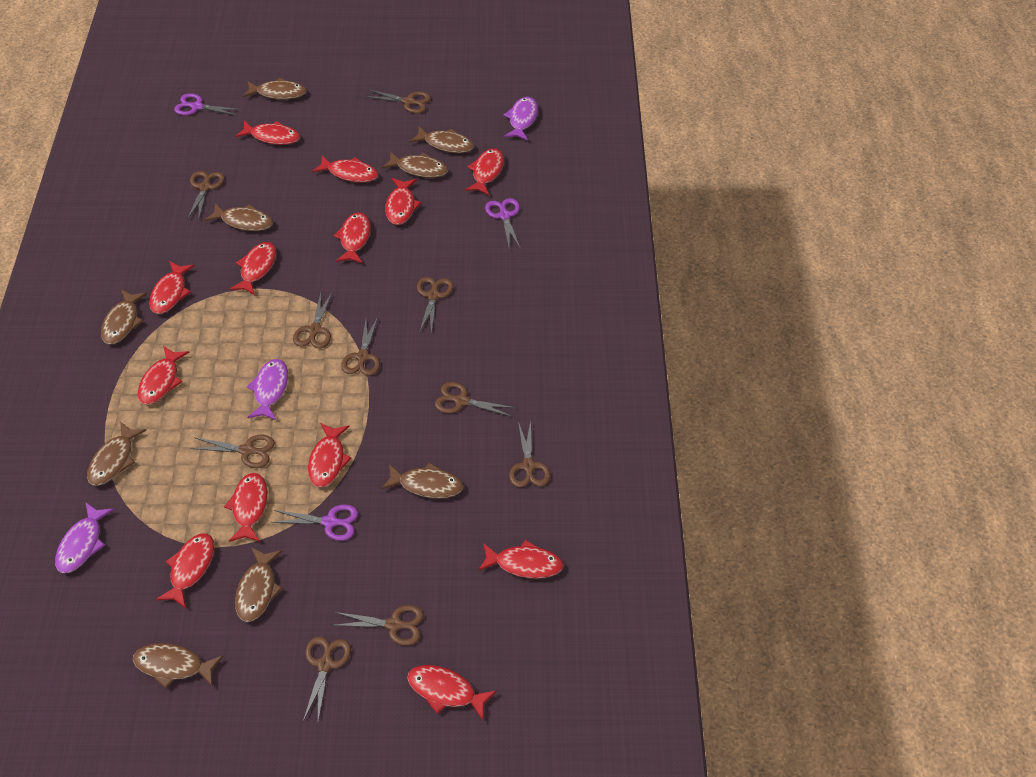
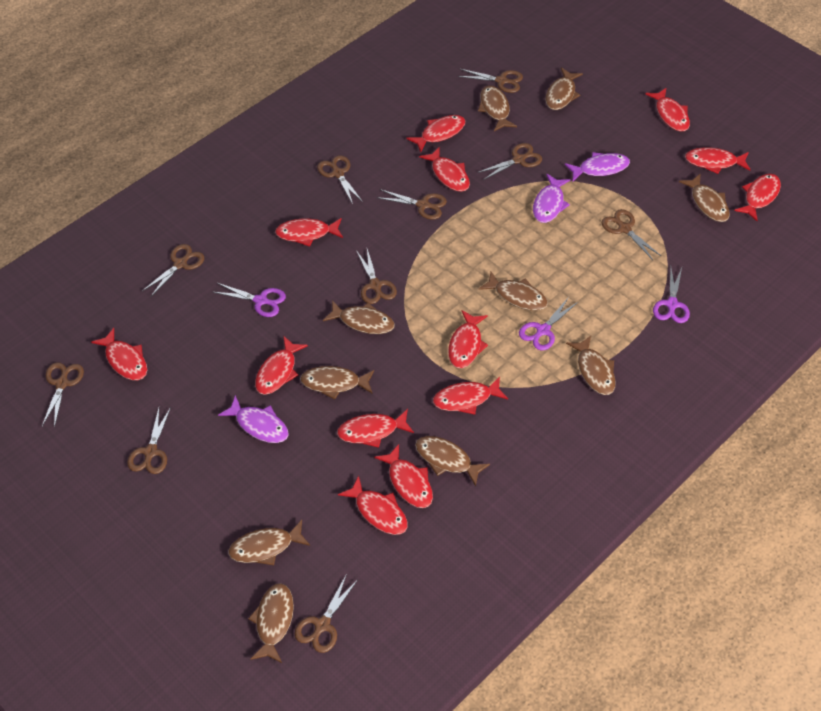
brown fish: 9 -> 10

